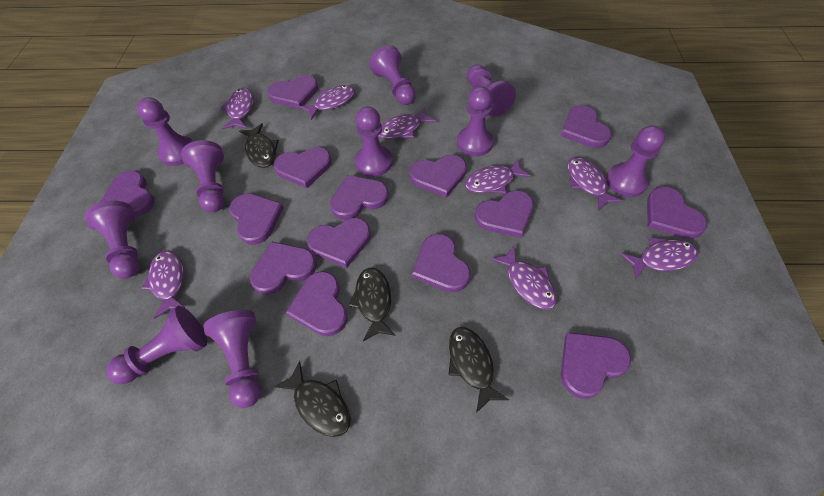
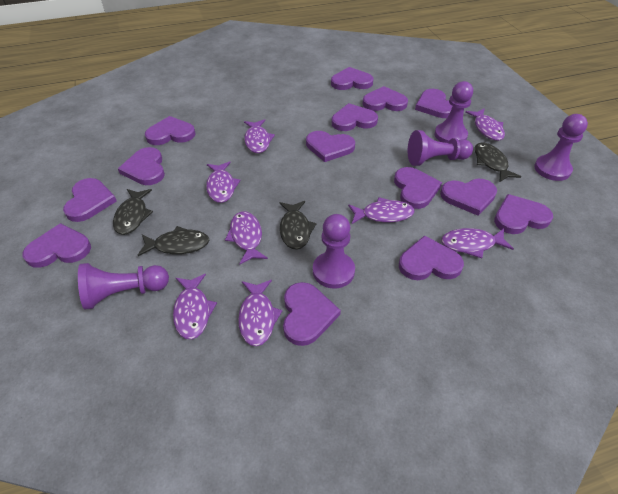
purple pawn: 10 -> 5

